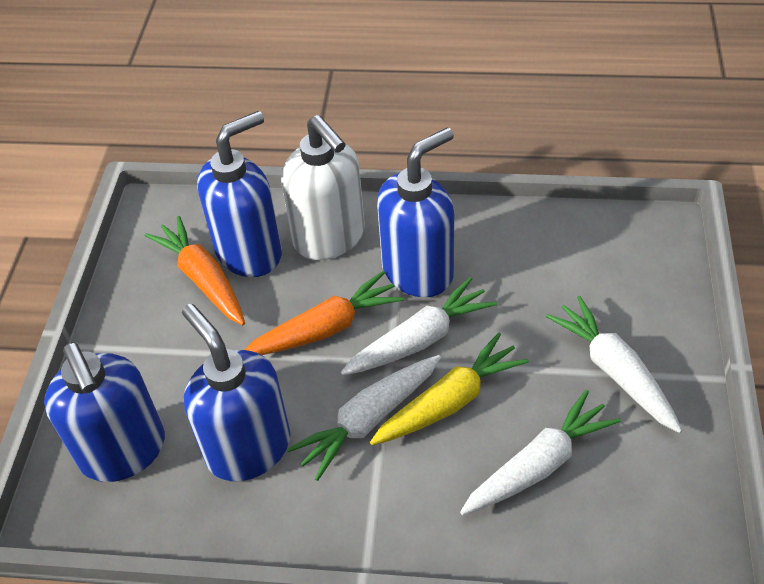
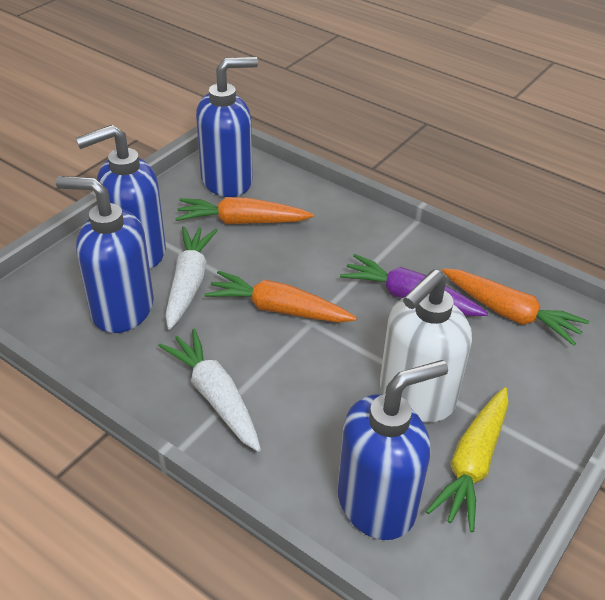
orange carrot: 2 -> 3
purple carrot: 0 -> 1
white carrot: 4 -> 2

